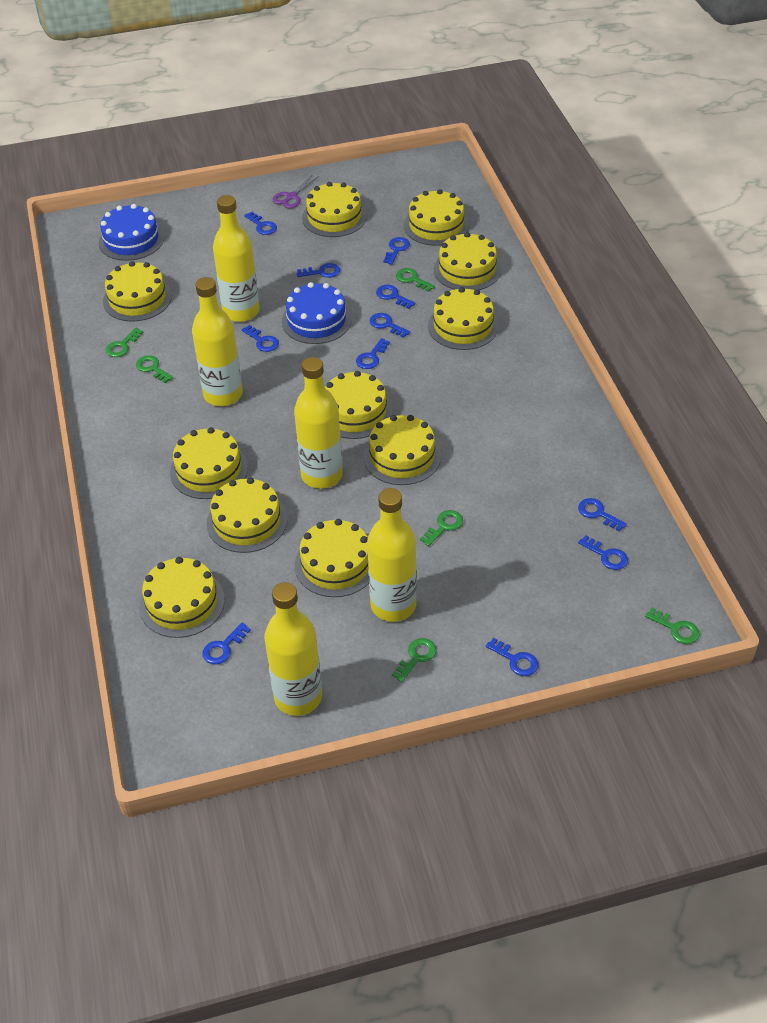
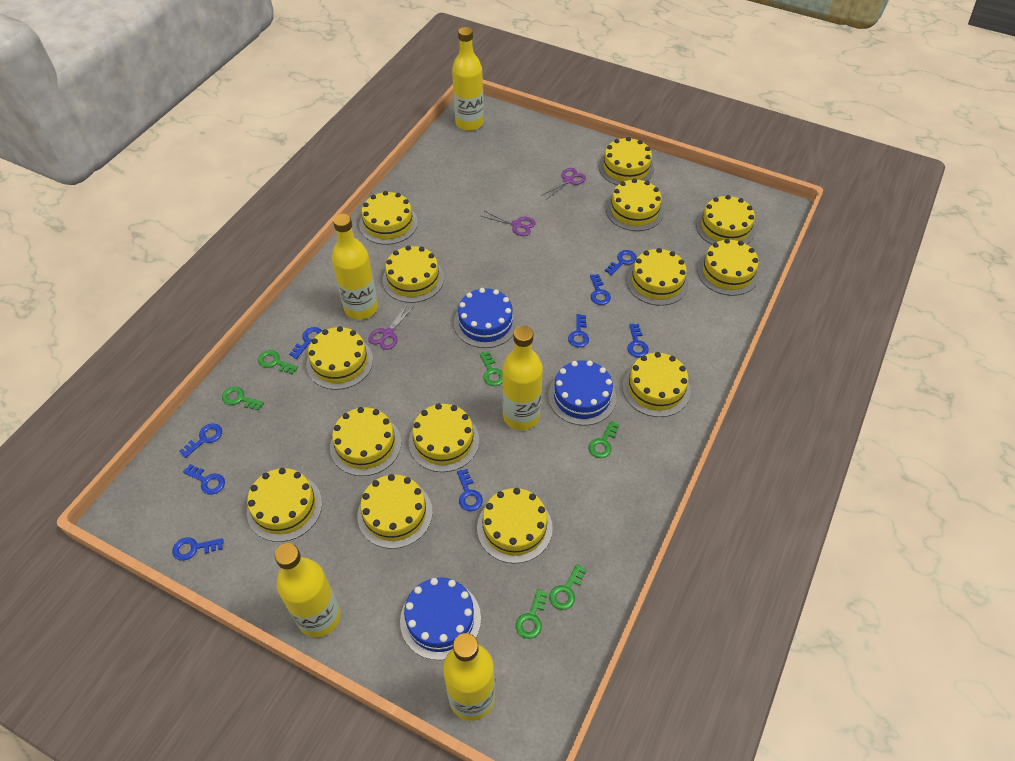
blue cake: 2 -> 3
blue key: 11 -> 9
purple scissors: 1 -> 3
yellow cake: 11 -> 14

